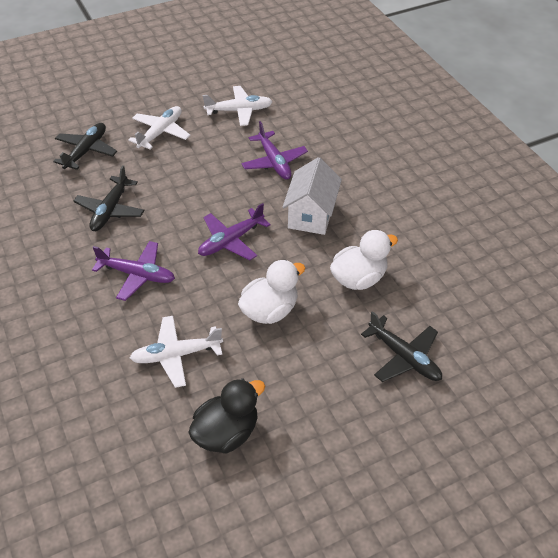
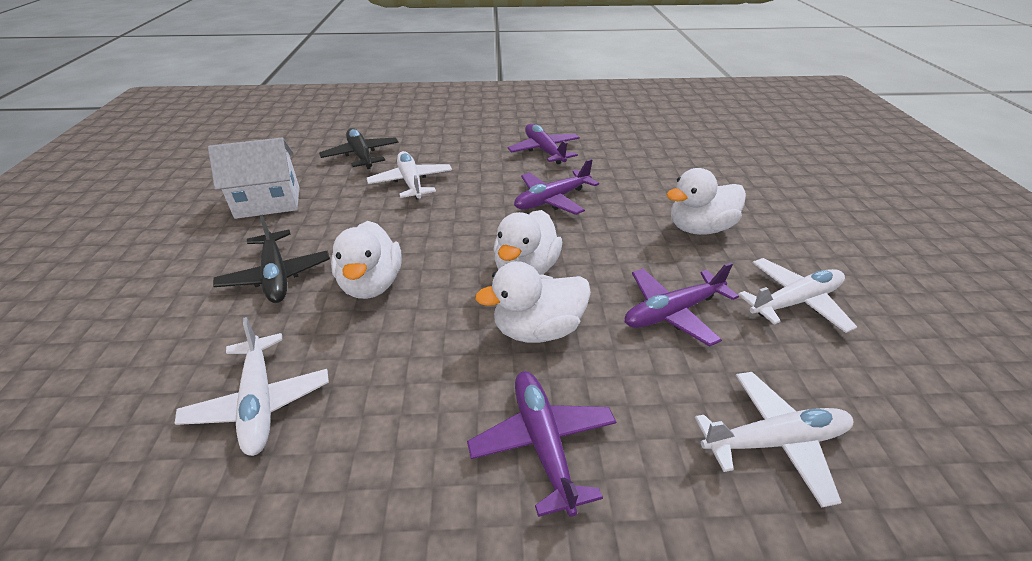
black duck: 1 -> 0
black plane: 3 -> 2
purple plane: 3 -> 4
white duck: 2 -> 4
white plane: 3 -> 4

